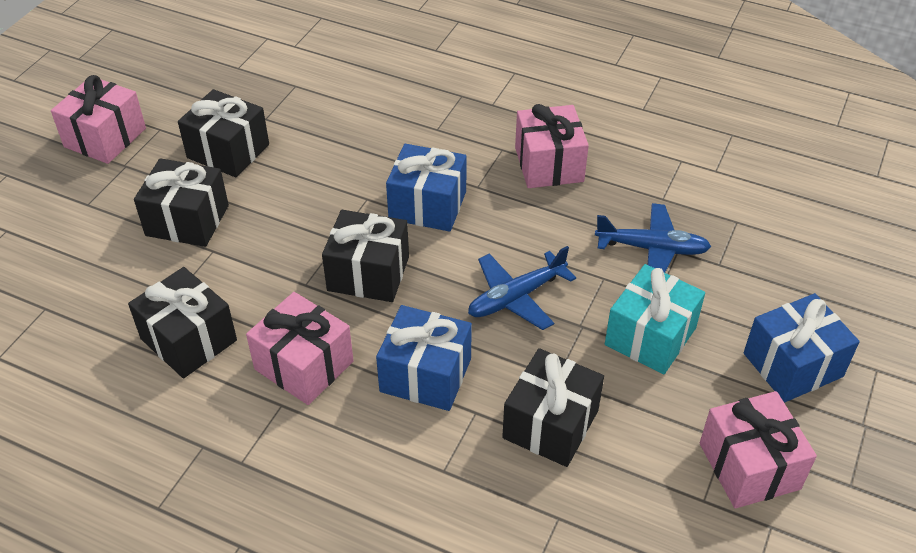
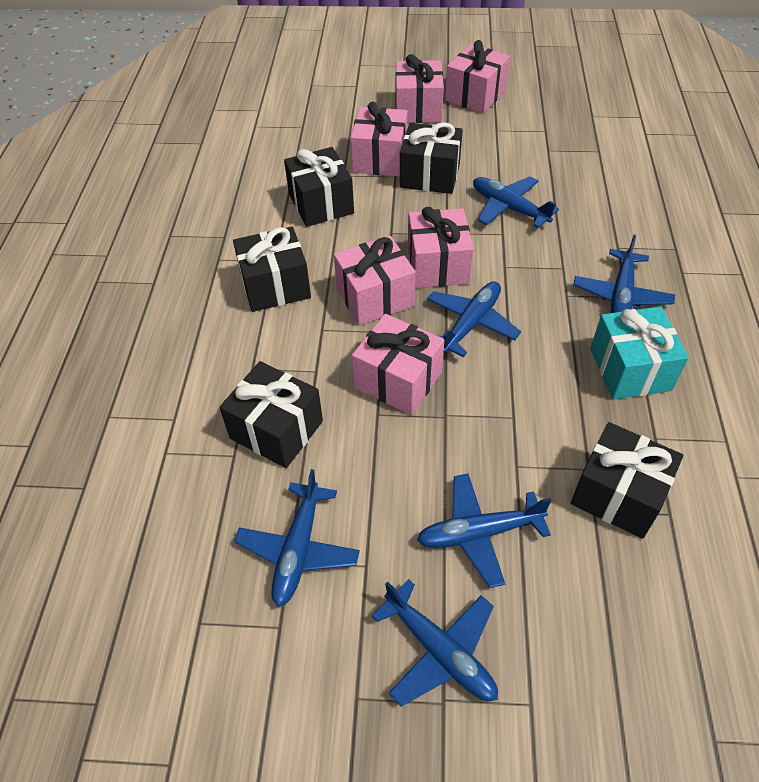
blue gift: 3 -> 0
blue plane: 2 -> 6
pink gift: 4 -> 6

